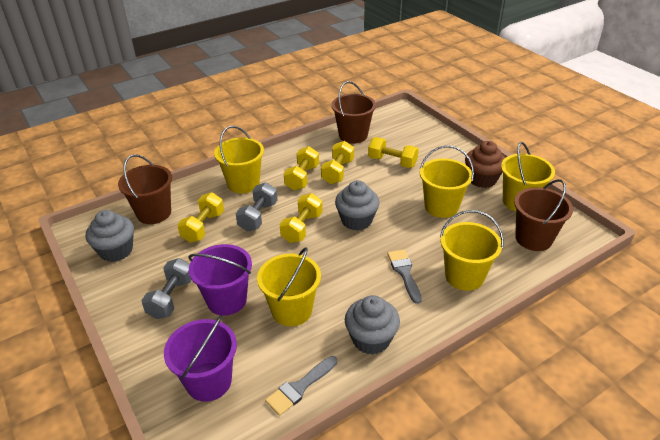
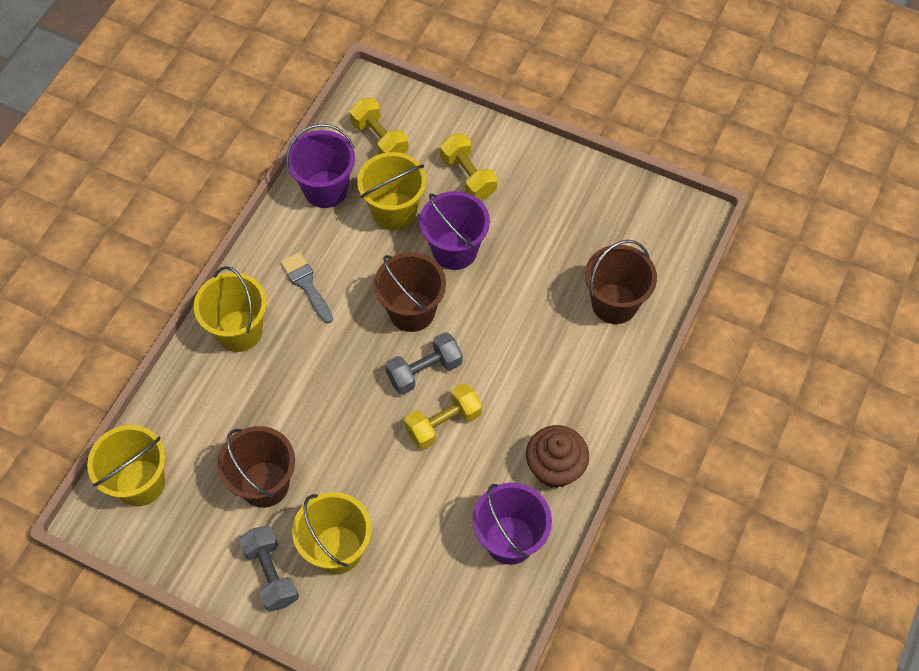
grey brush: 2 -> 1
grey cupcake: 3 -> 0
purple bucket: 2 -> 3
yellow bucket: 5 -> 4
yellow dumbbell: 5 -> 3

